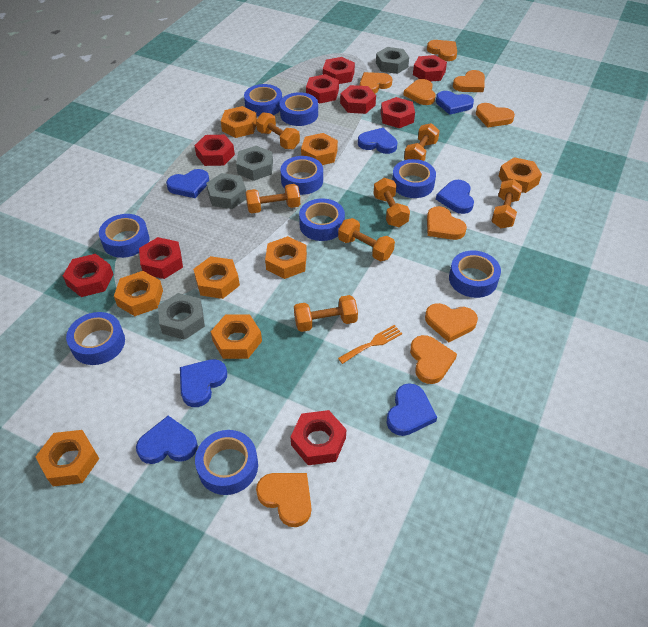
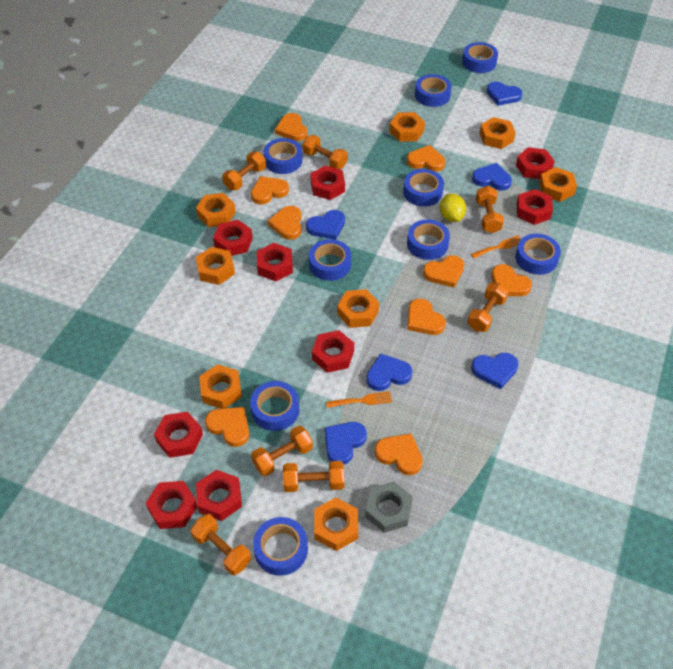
blue heart: 7 -> 6
grey nut: 4 -> 1
orange fork: 1 -> 2
yellow lemon: 0 -> 1

